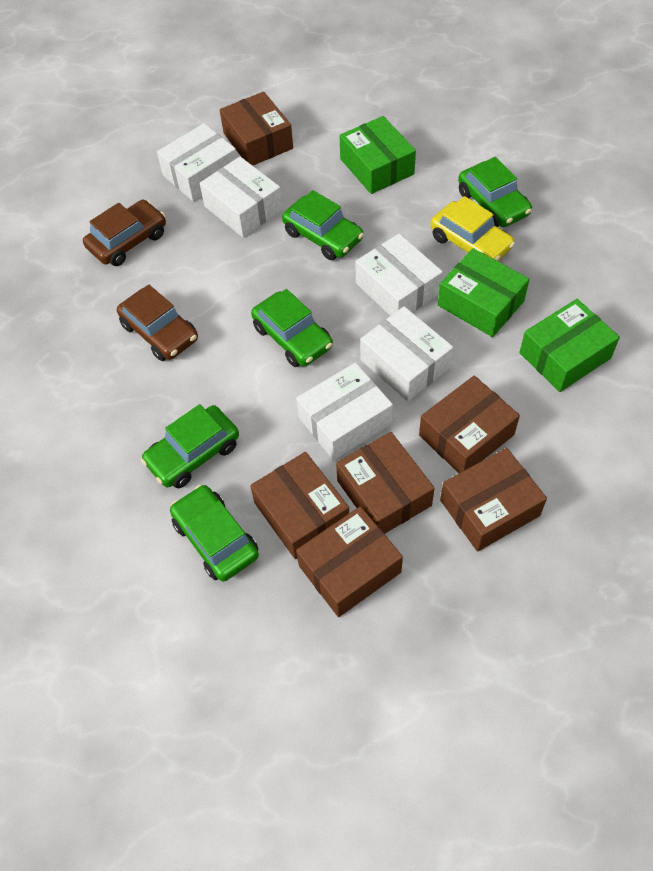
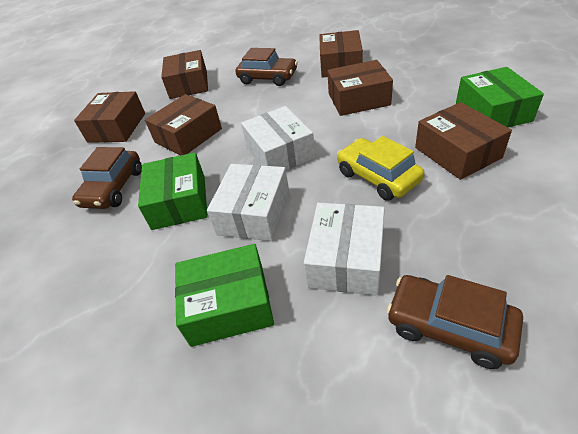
brown car: 2 -> 3
green car: 5 -> 0
white box: 5 -> 3

